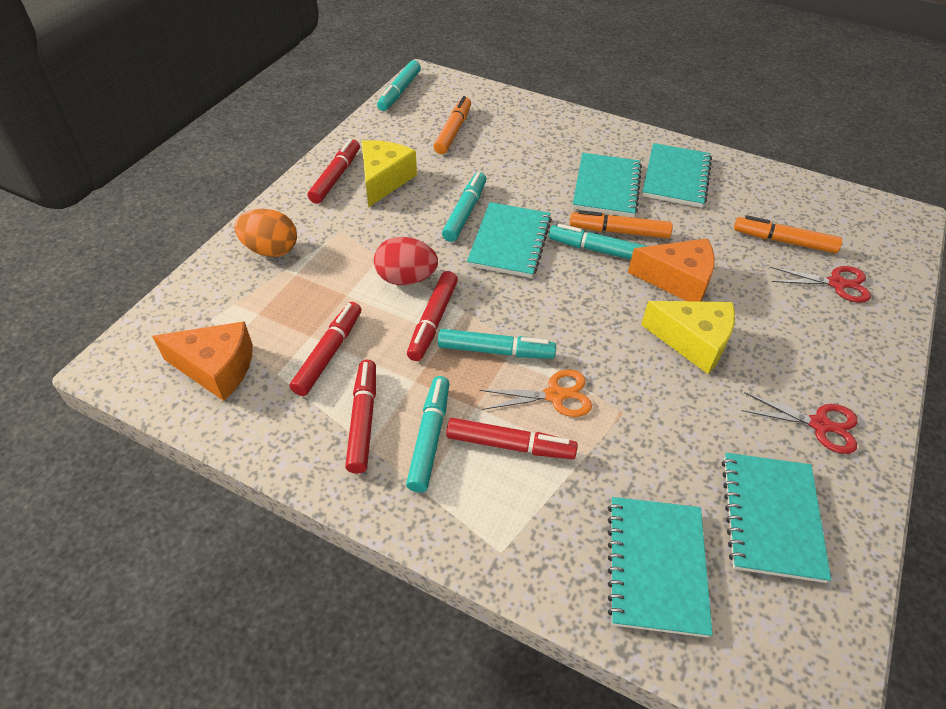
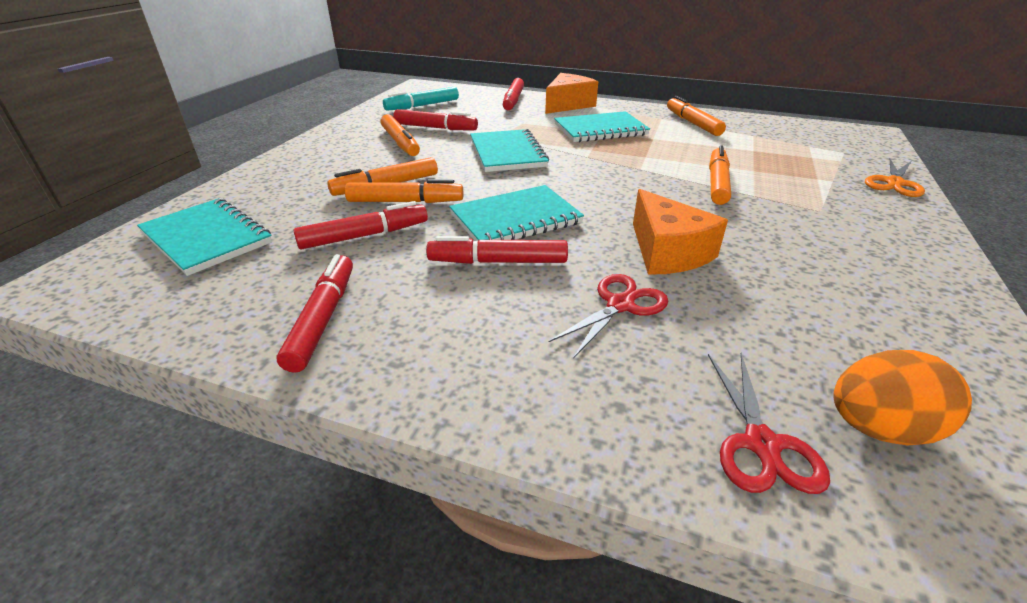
orange marker: 3 -> 5
red egg: 1 -> 0
turquoise marker: 5 -> 1
turquoise notebook: 5 -> 4
yellow cheese: 2 -> 0

